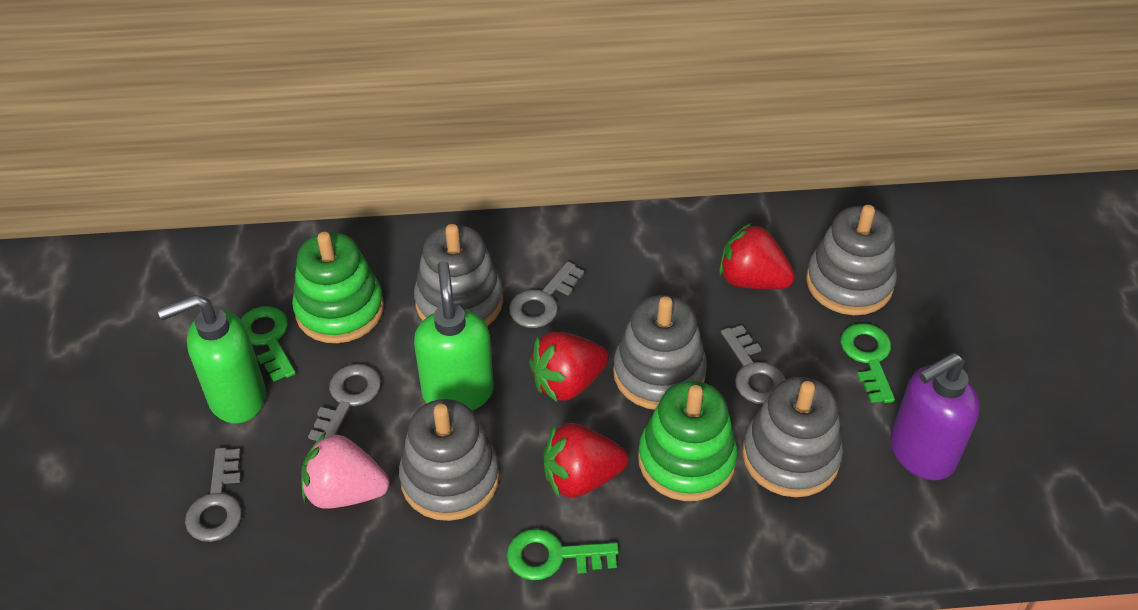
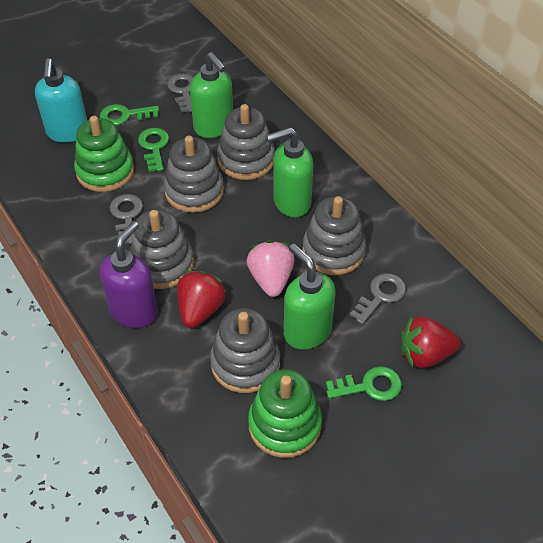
green soap dispenser: 2 -> 3
grey key: 4 -> 3
red strawberry: 3 -> 2
turquoise soap dispenser: 0 -> 1

